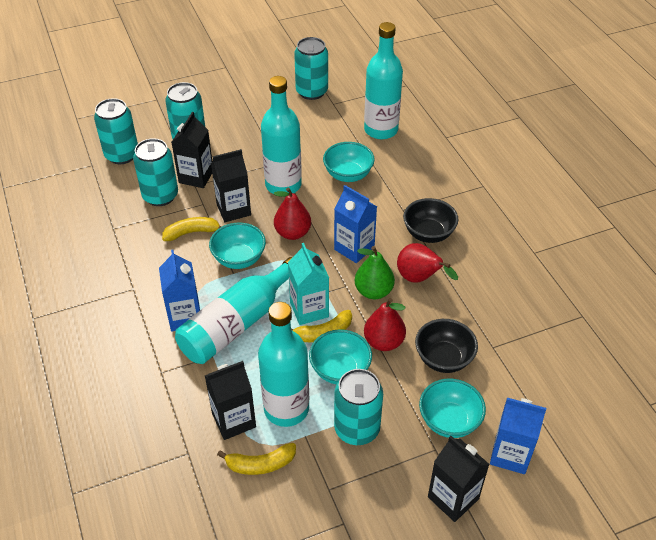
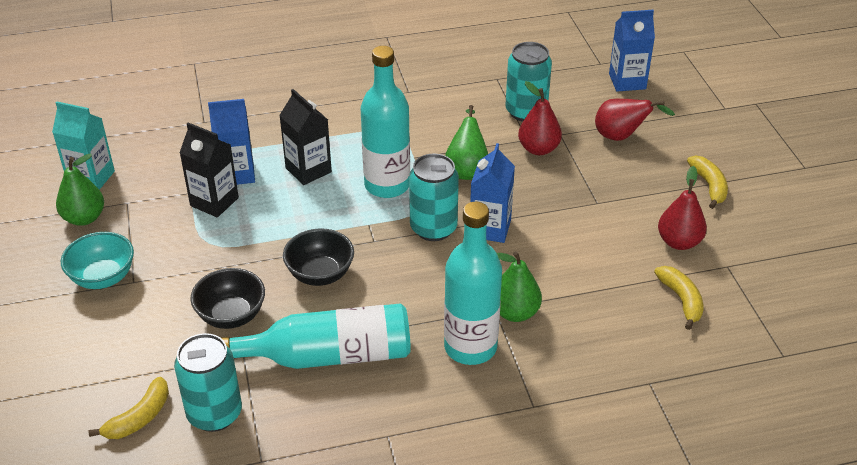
black carton: 4 -> 2
green pear: 1 -> 3
turquoise bottle: 4 -> 3
turquoise bowl: 4 -> 1
turquoise can: 5 -> 3

